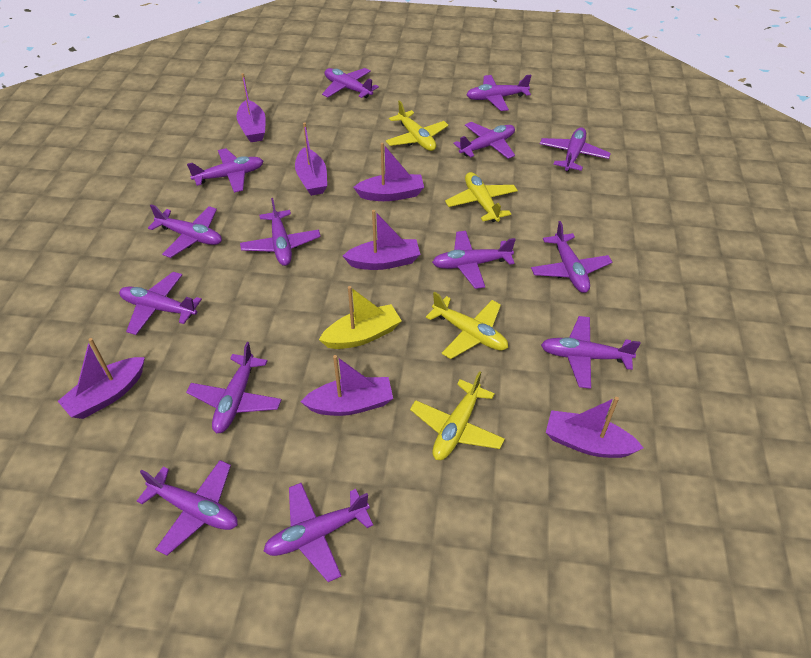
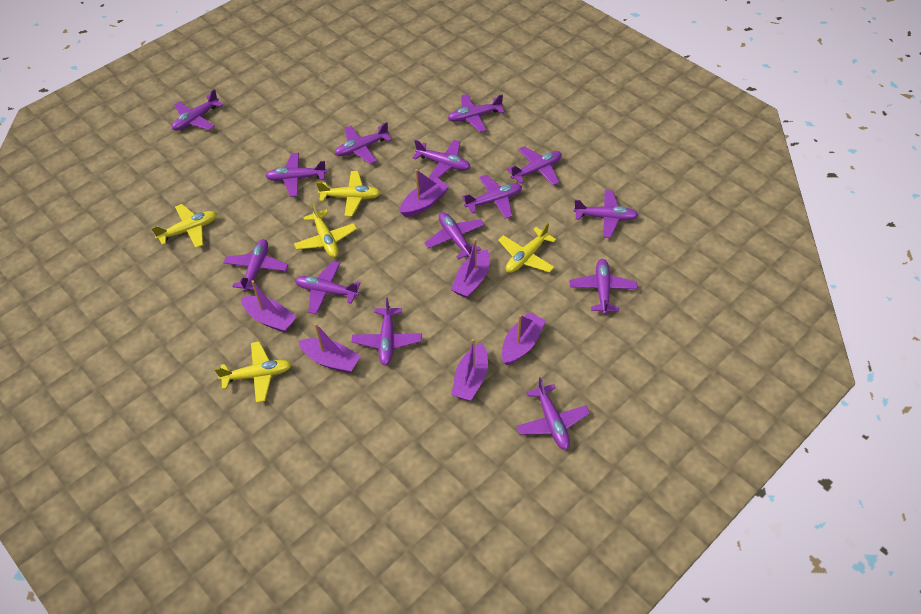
purple boat: 7 -> 6
yellow boat: 1 -> 0
yellow plane: 4 -> 5

